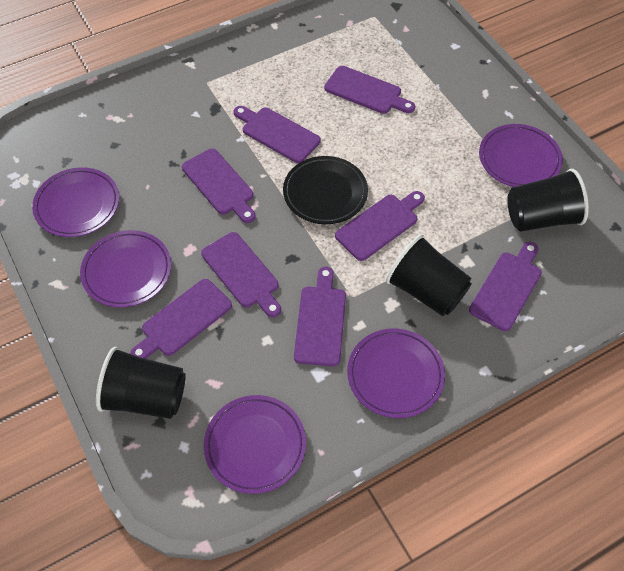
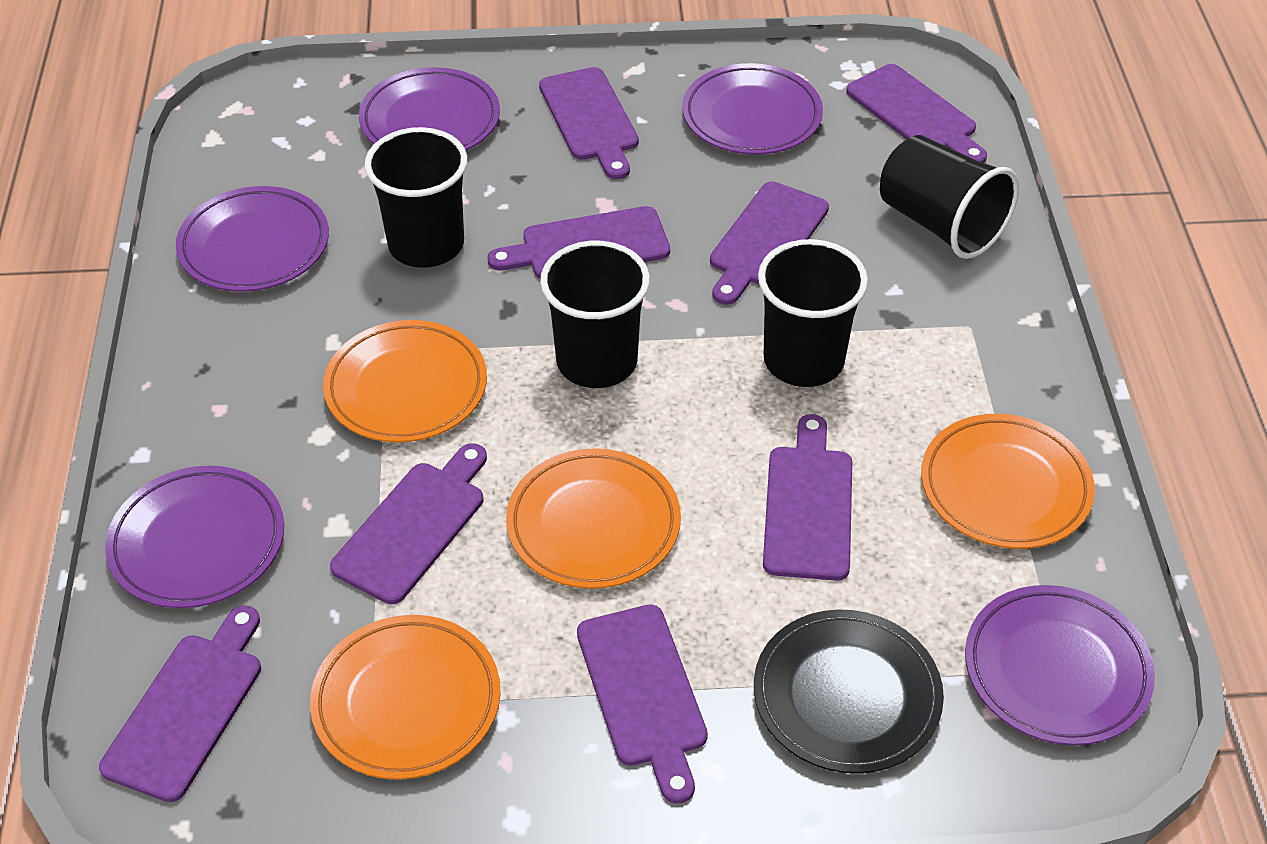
black cup: 3 -> 4
orange plate: 0 -> 4

